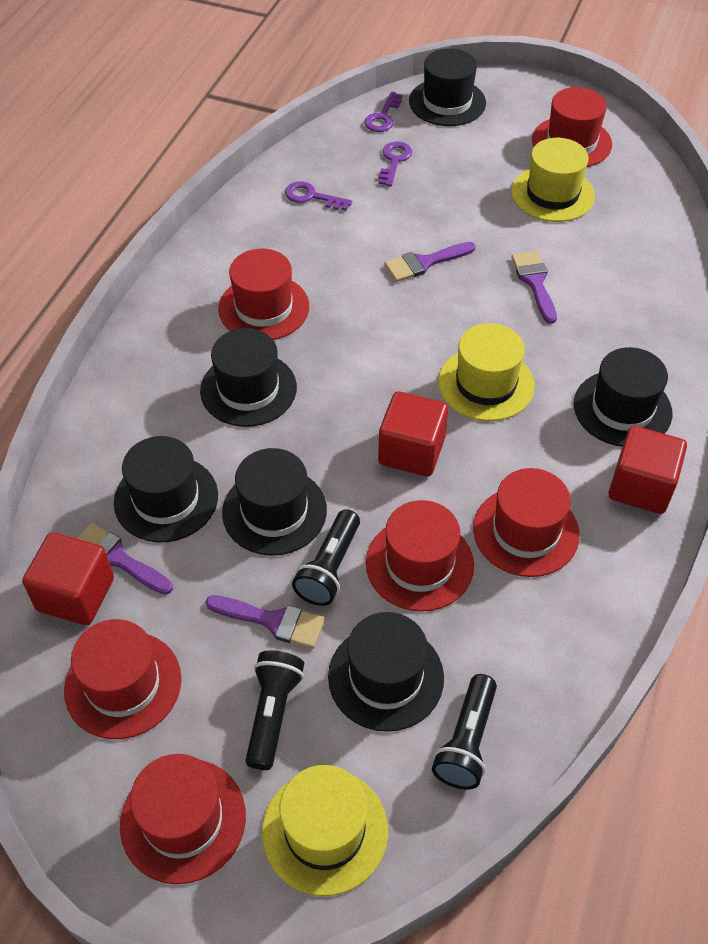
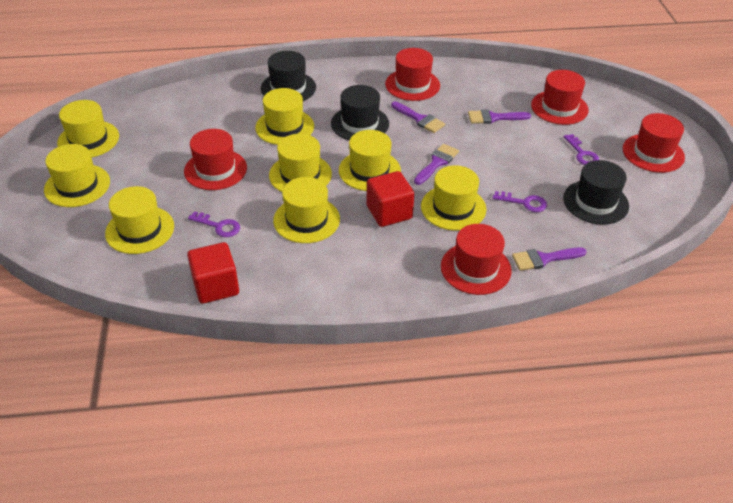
black flashlight: 3 -> 0
black hat: 6 -> 3
red cube: 3 -> 2
red hat: 6 -> 5
yellow hat: 3 -> 8

